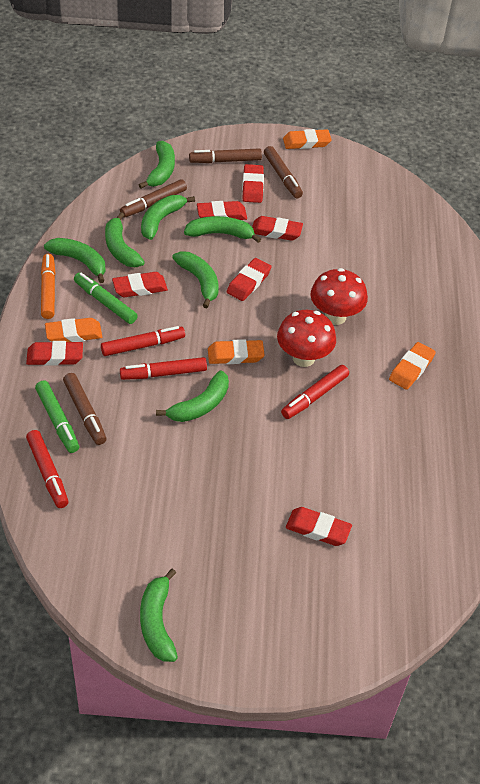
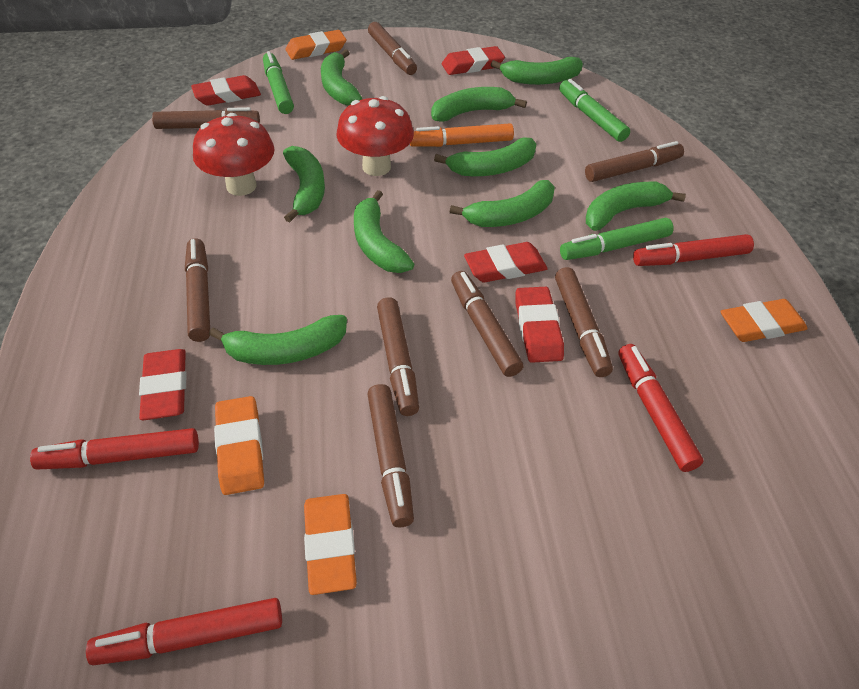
brown marker: 4 -> 8
green banana: 8 -> 9
green marker: 2 -> 3
red eraser: 7 -> 5

